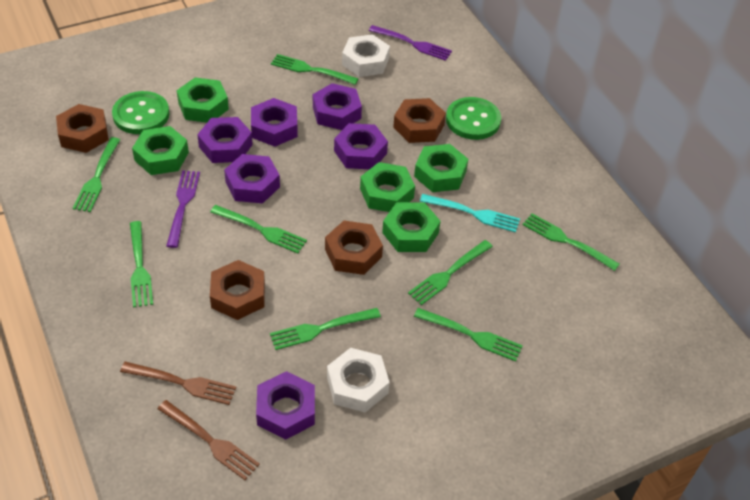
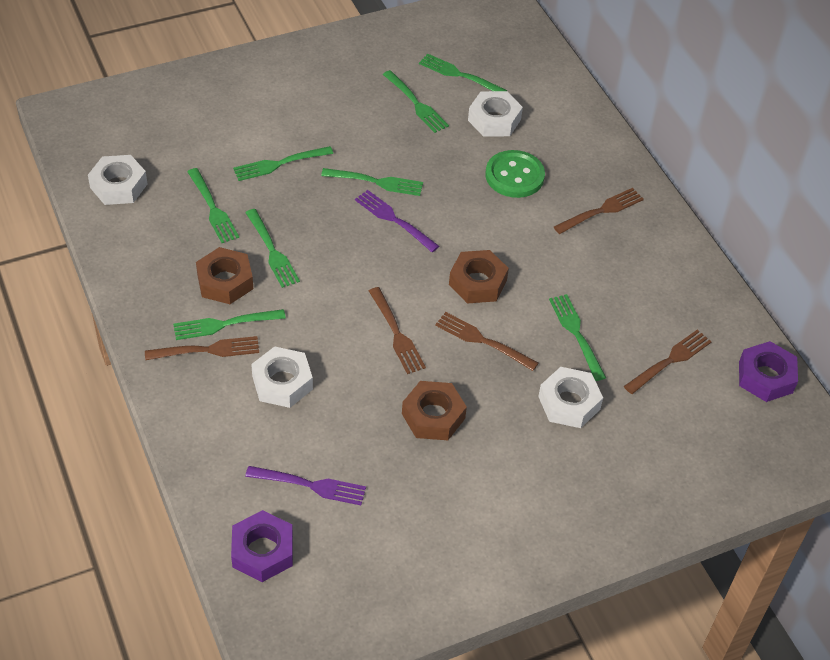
brown fork: 2 -> 5
brown nut: 4 -> 3
green button: 2 -> 1
green nut: 5 -> 0
purple nut: 6 -> 2
turquoise fork: 1 -> 0
white nut: 2 -> 4

